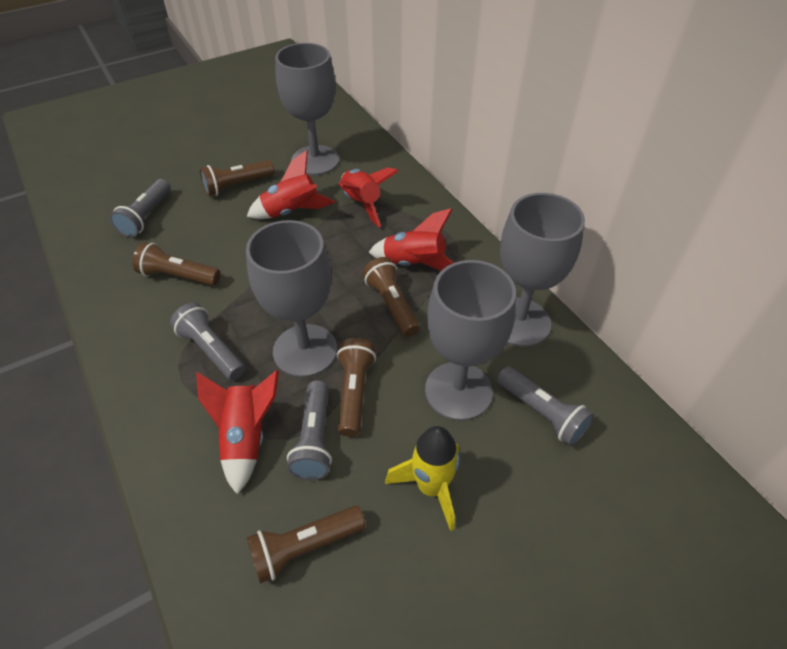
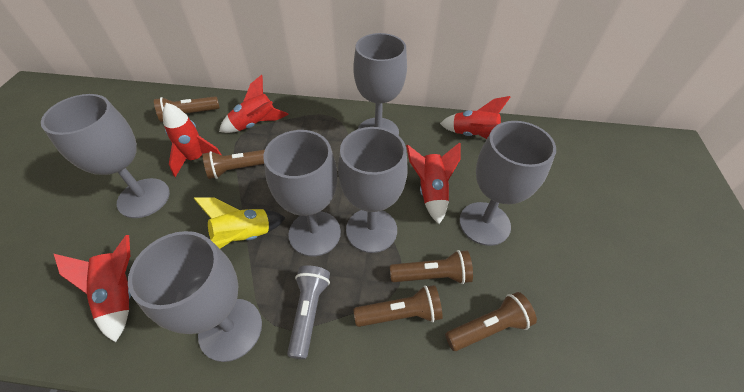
grey flashlight: 4 -> 1
grey goblet: 4 -> 6
red rocket: 4 -> 5

